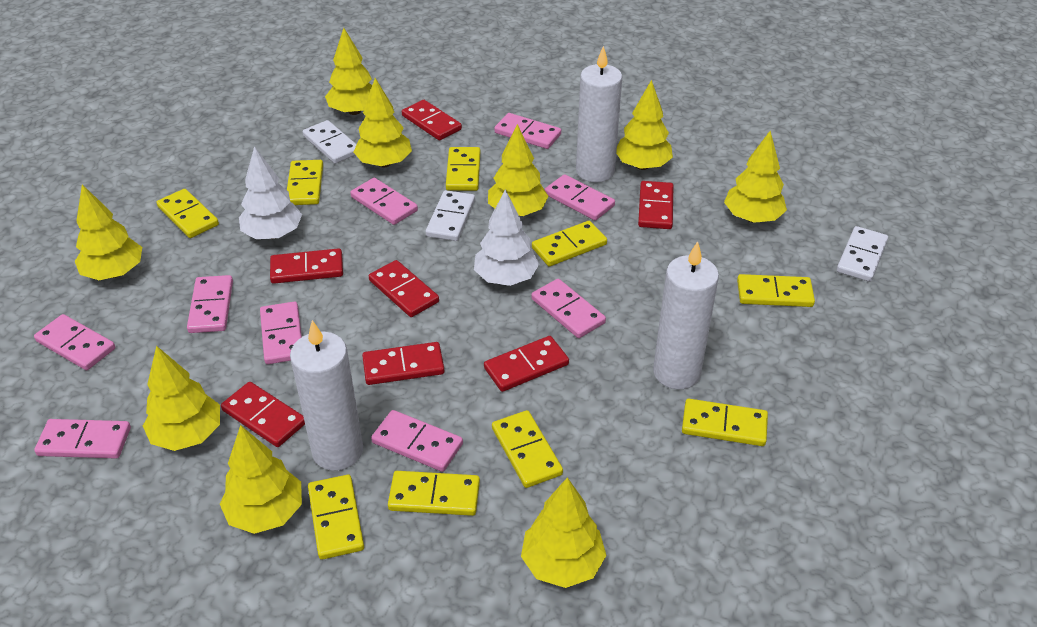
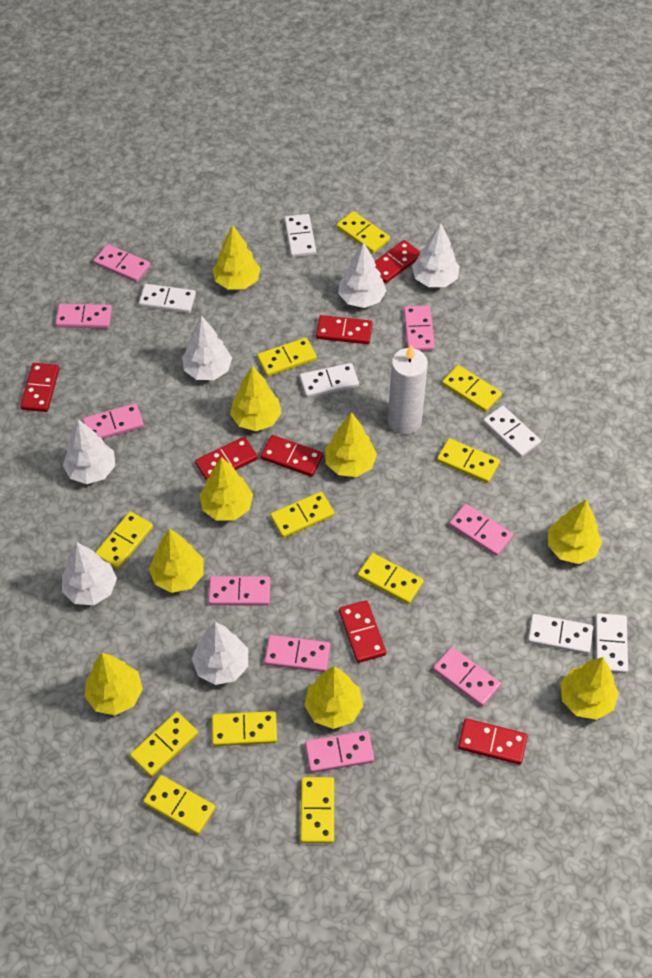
white candle: 3 -> 1
white domino: 3 -> 6
white tree: 2 -> 6
yellow domino: 9 -> 11

